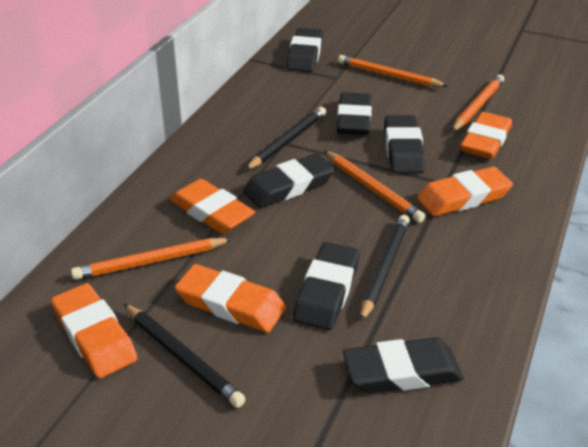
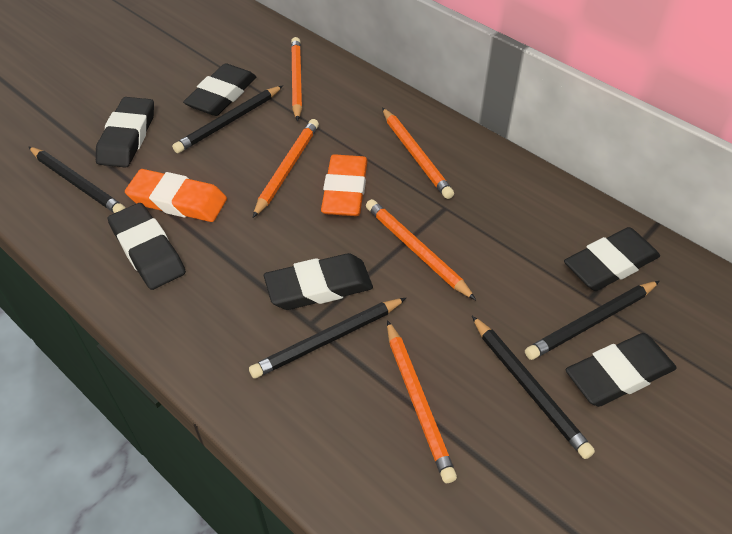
black pencil: 3 -> 5
orange eraser: 5 -> 2
orange pencil: 4 -> 5

